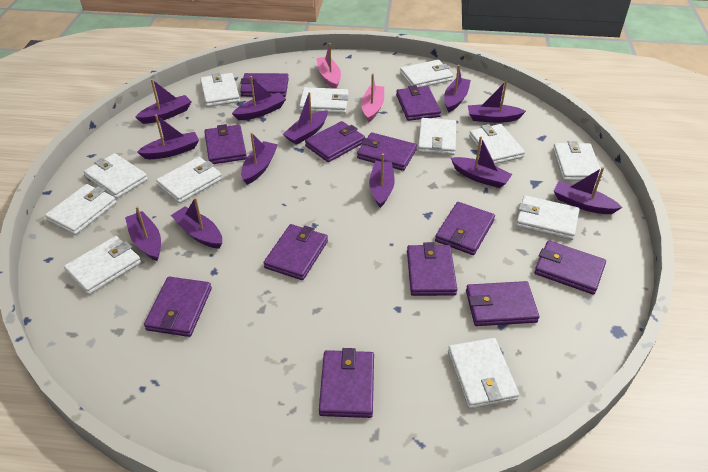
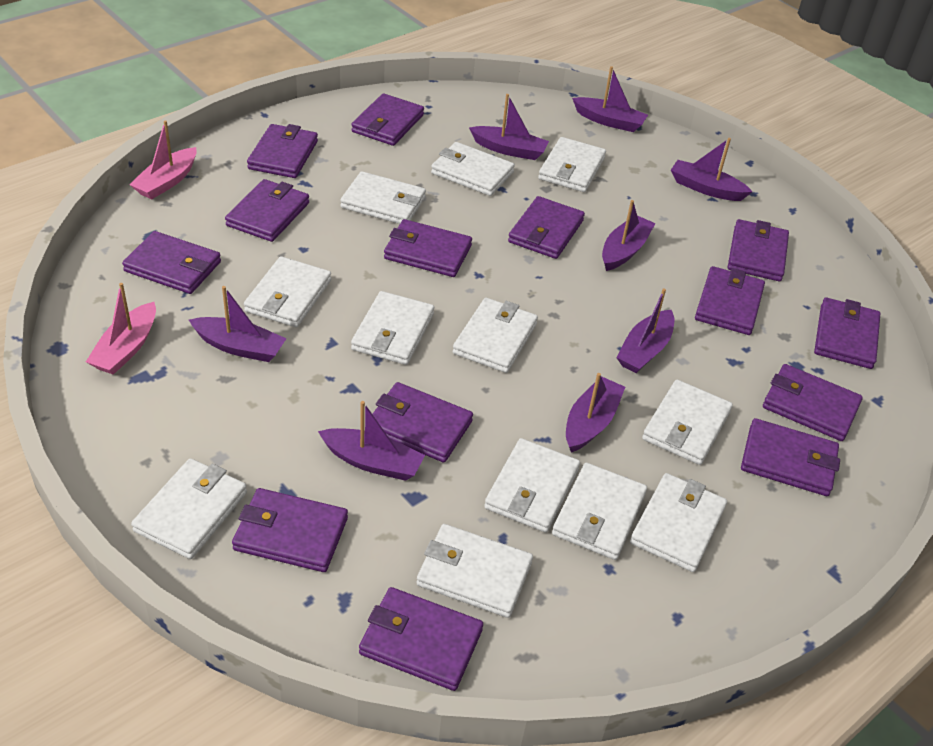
purple boat: 12 -> 8
purple wallet: 12 -> 14

